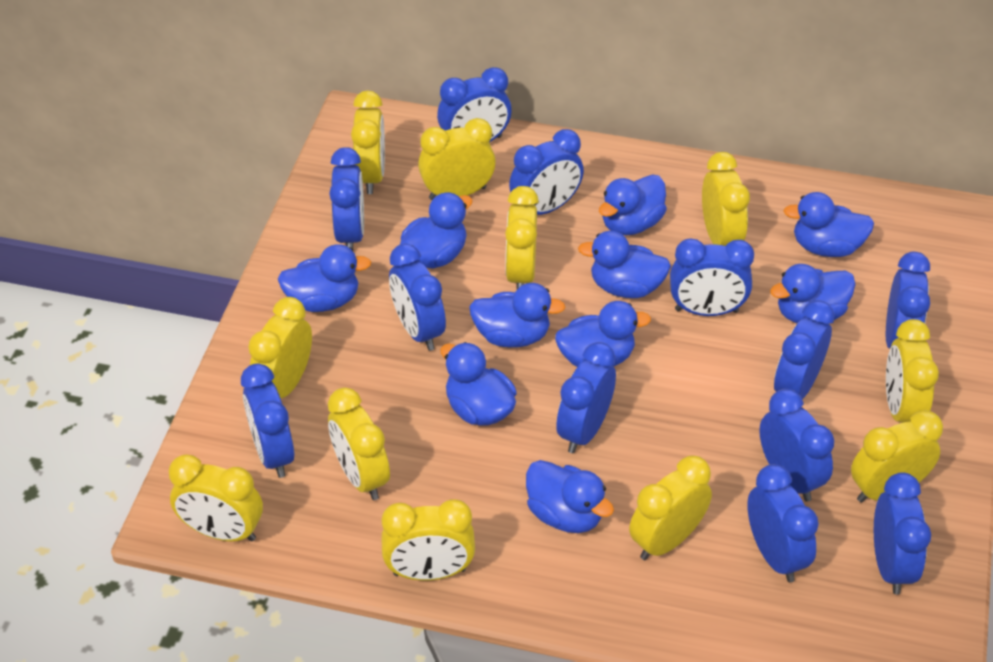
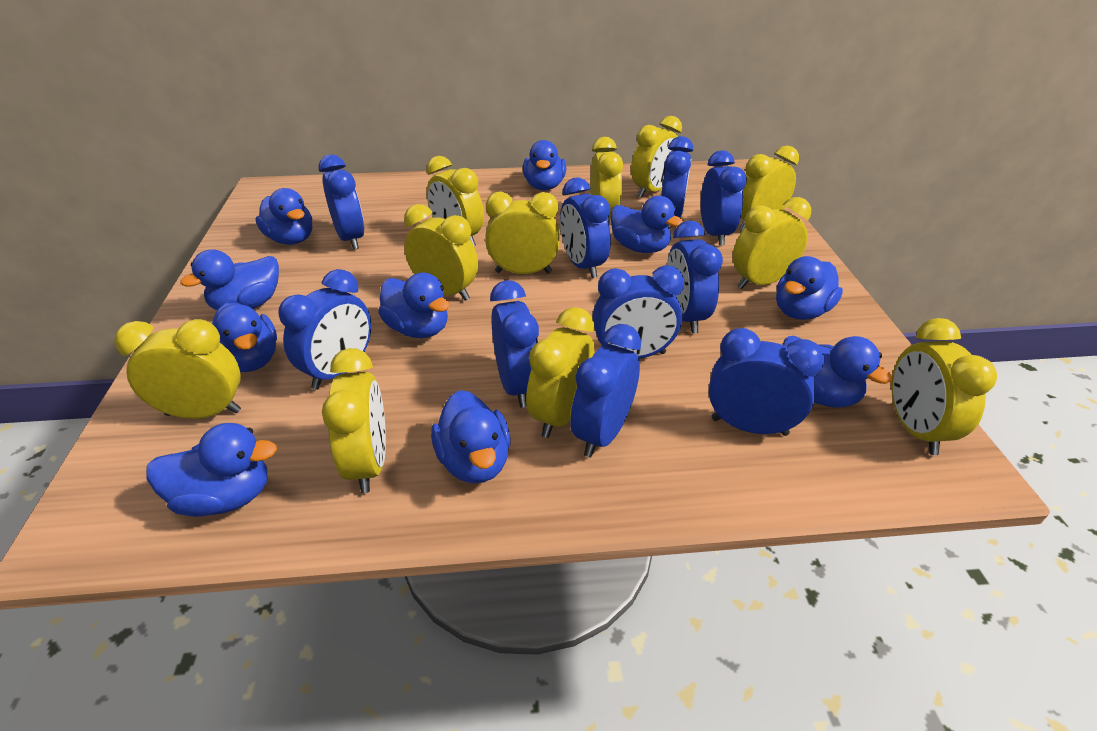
blue clock: 12 -> 10

